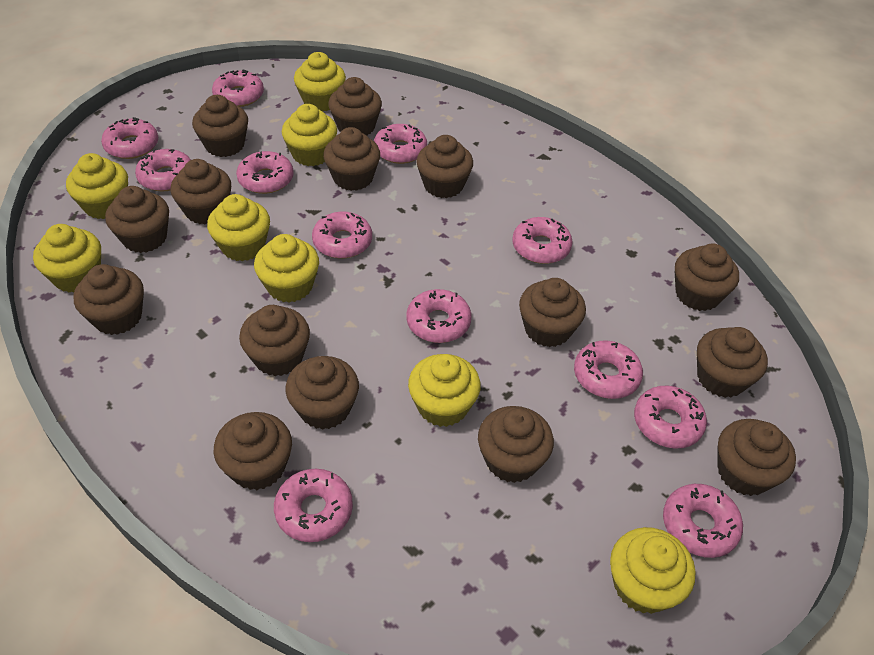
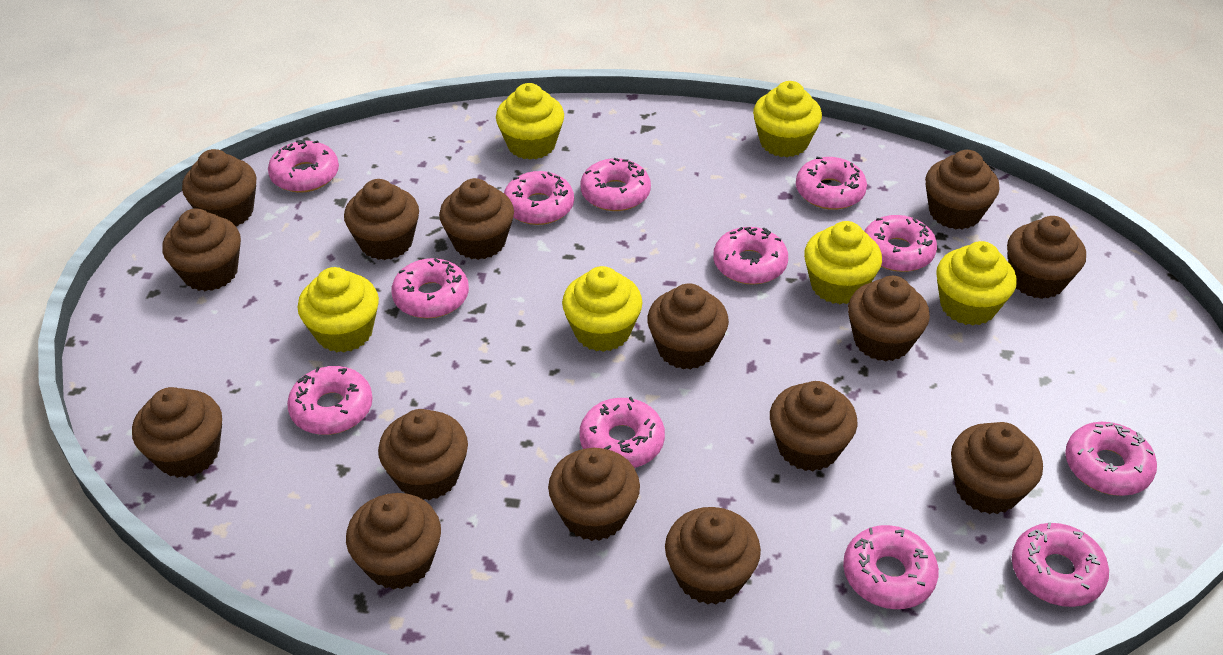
yellow cupcake: 8 -> 6

